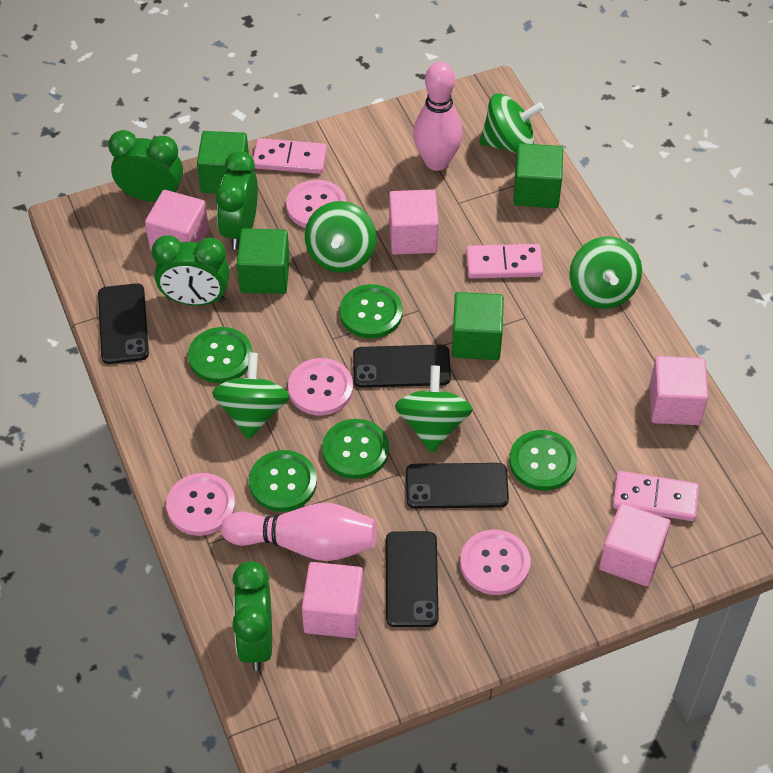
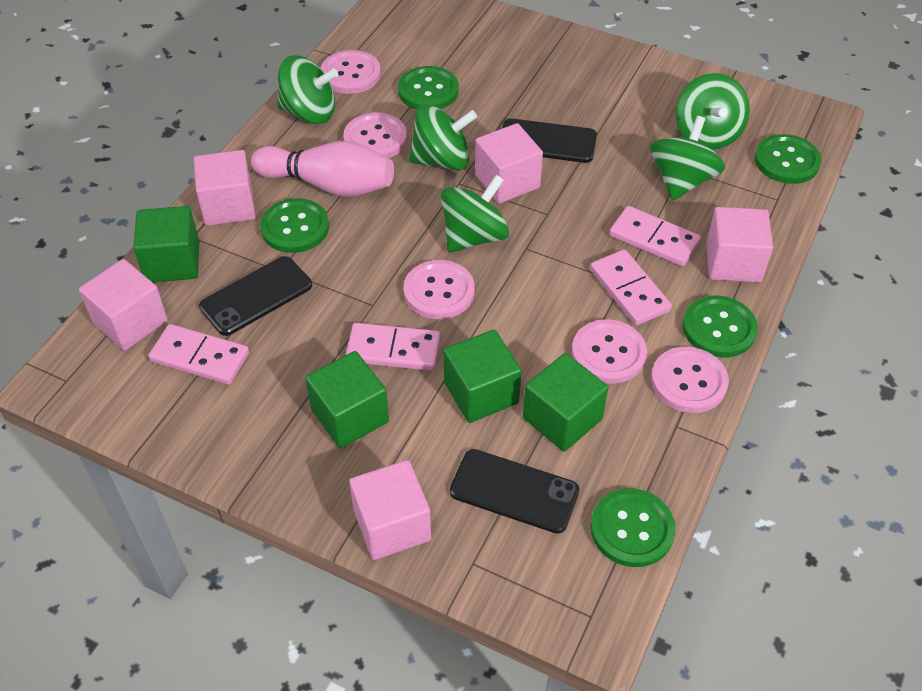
black phone: 4 -> 3
green clock: 4 -> 0
pink bowling pin: 2 -> 1
pink button: 4 -> 5
pink domino: 3 -> 4

